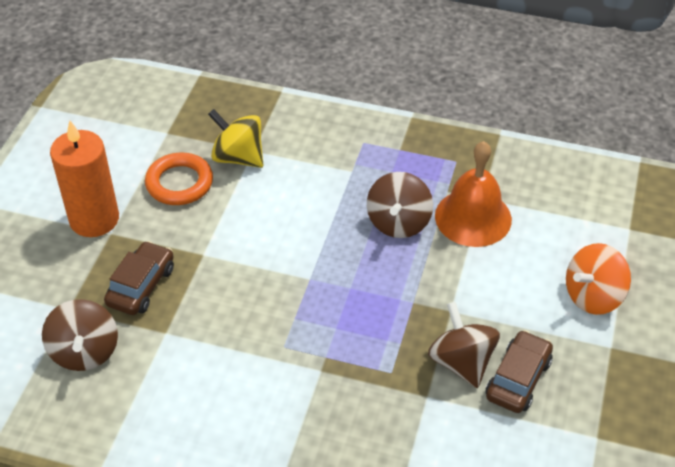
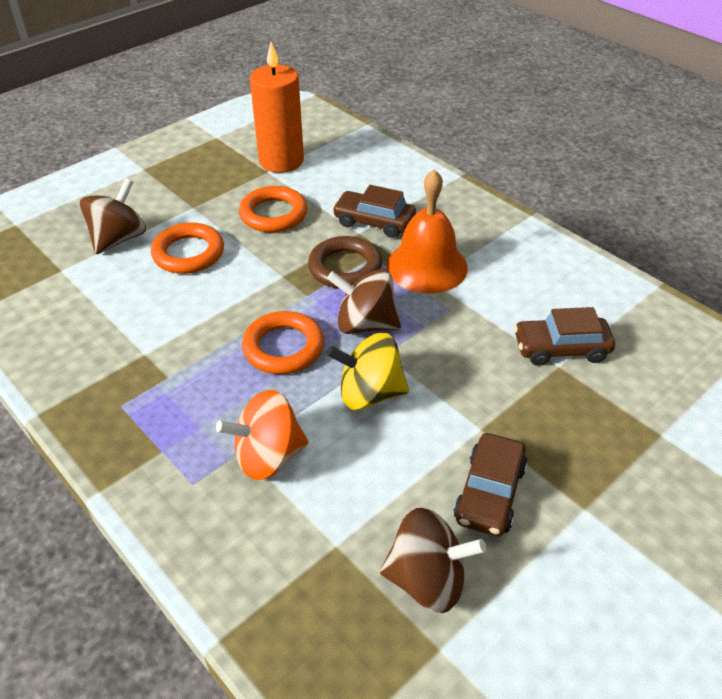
brown car: 2 -> 3
brown ring: 0 -> 1
orange ring: 1 -> 3

